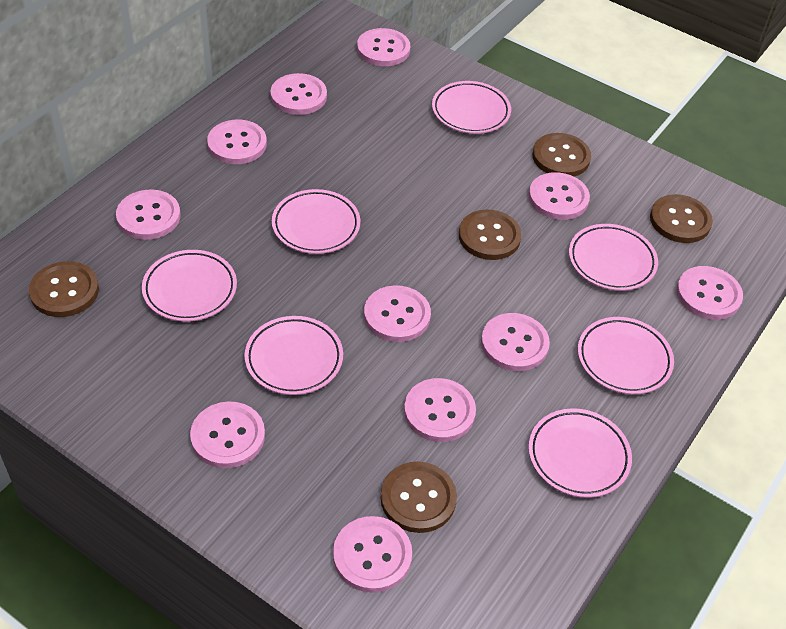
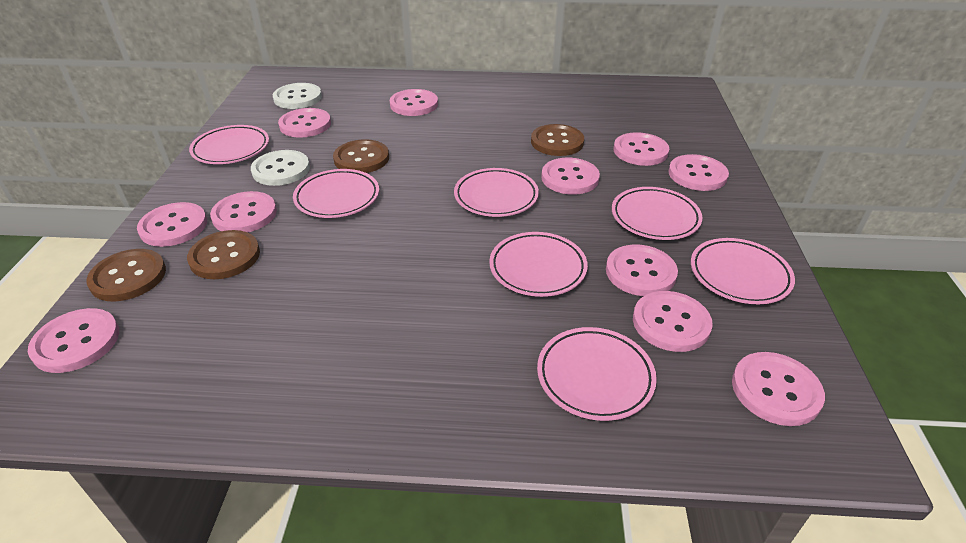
brown button: 5 -> 4
white button: 0 -> 2

